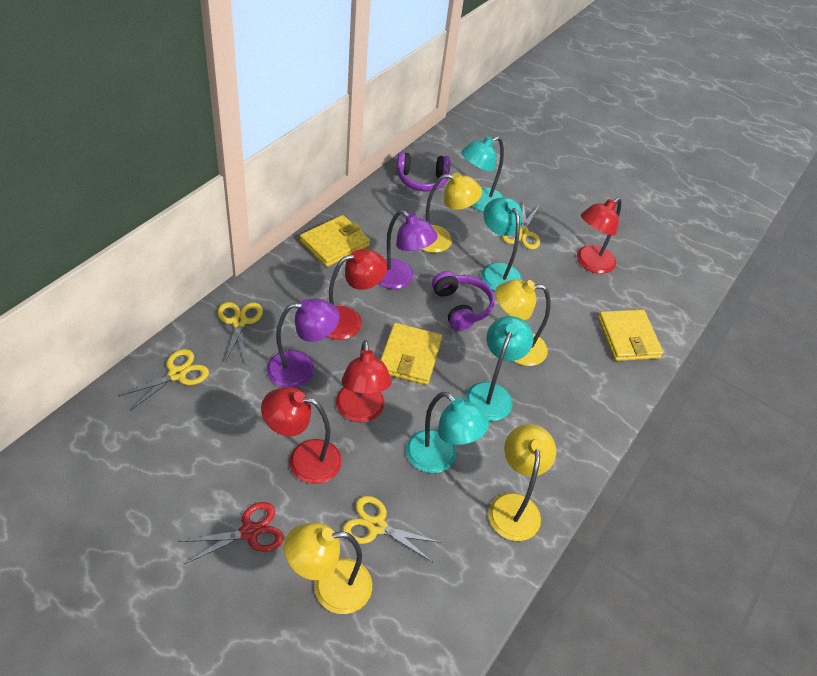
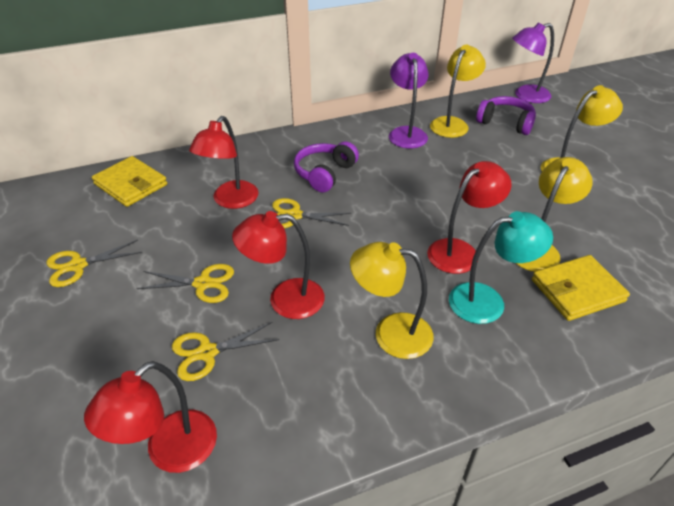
red scissors: 1 -> 0
turquoise lamp: 4 -> 1
yellow wallet: 3 -> 2

